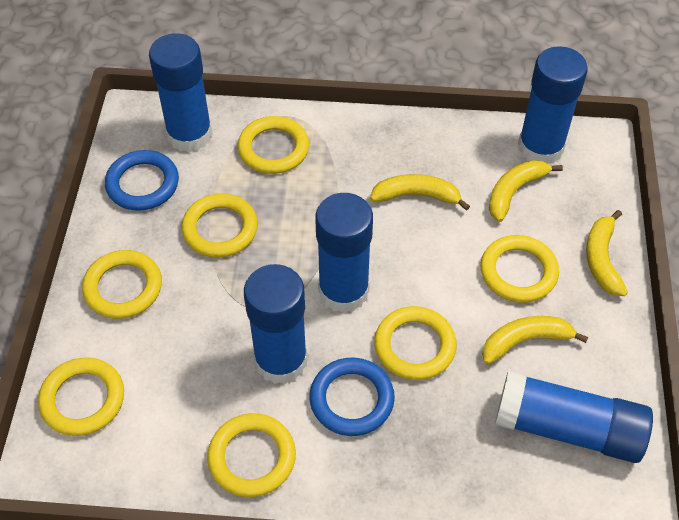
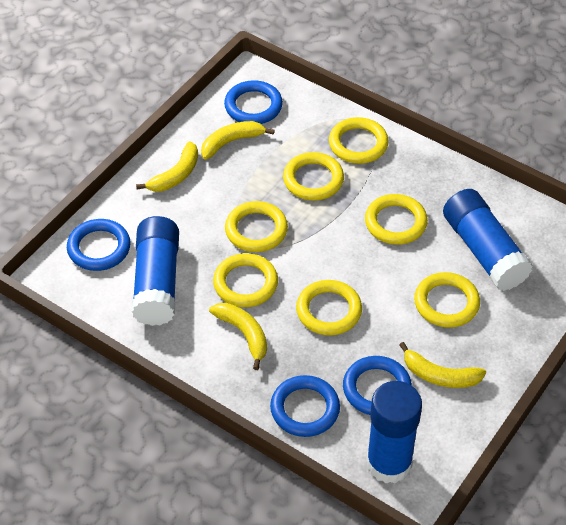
blue glue stick: 5 -> 3
blue ring: 2 -> 4

